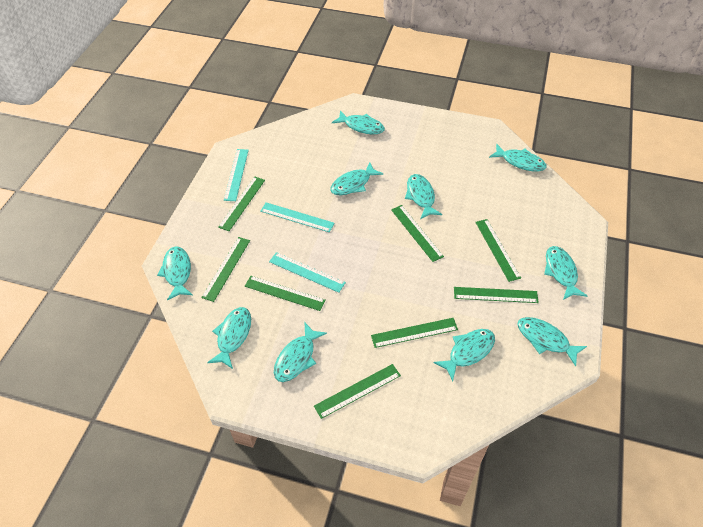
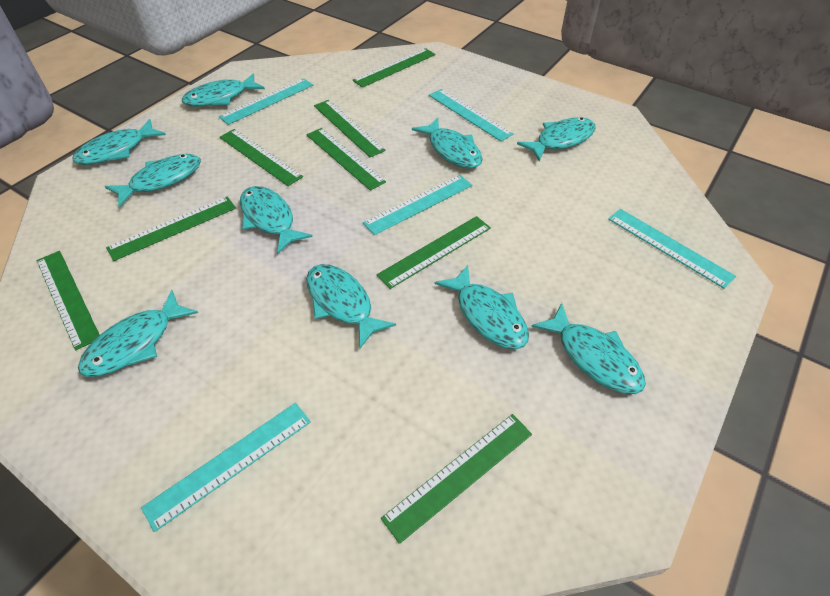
turquoise ruler: 3 -> 5

